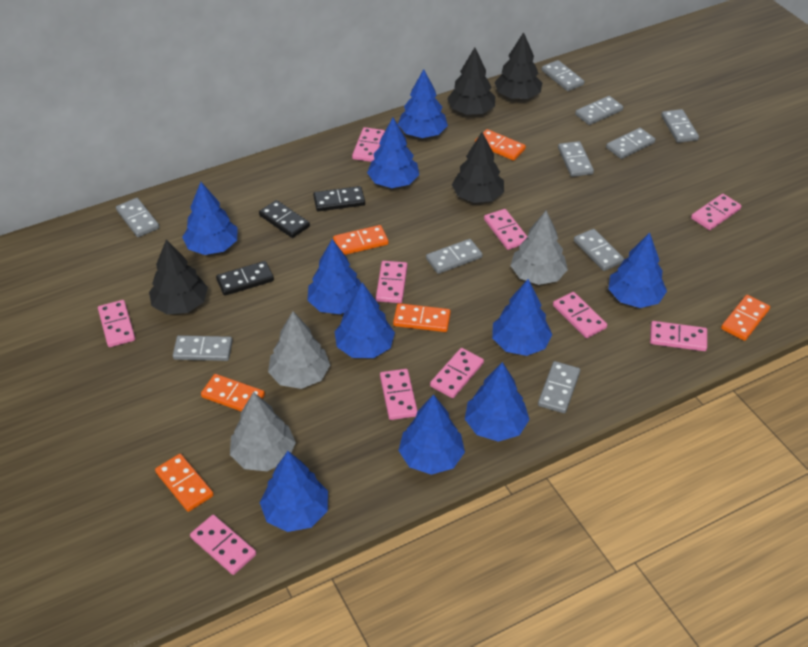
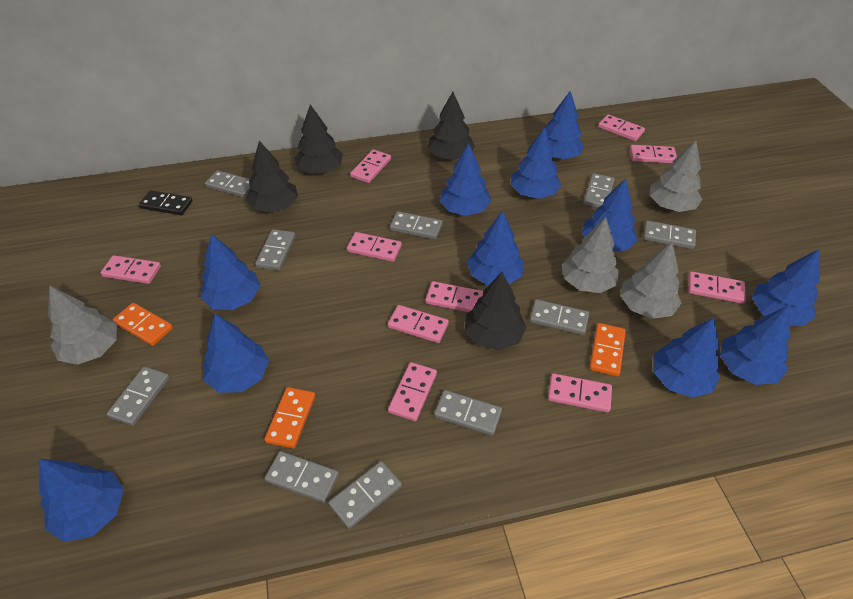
black domino: 3 -> 1
blue tree: 10 -> 11
grey tree: 3 -> 4
orange domino: 6 -> 3

